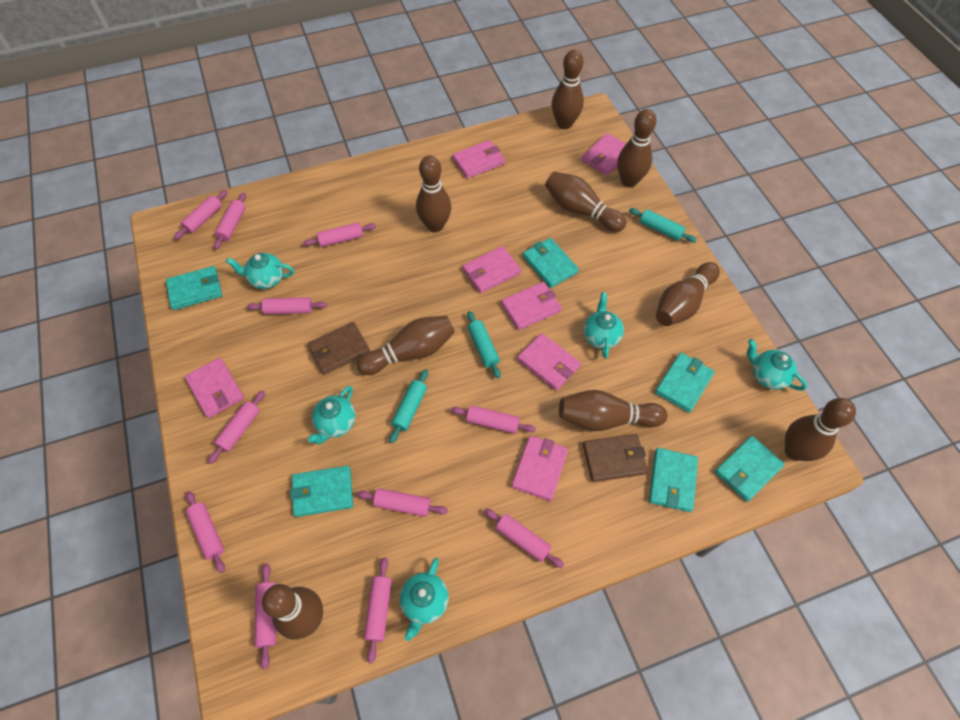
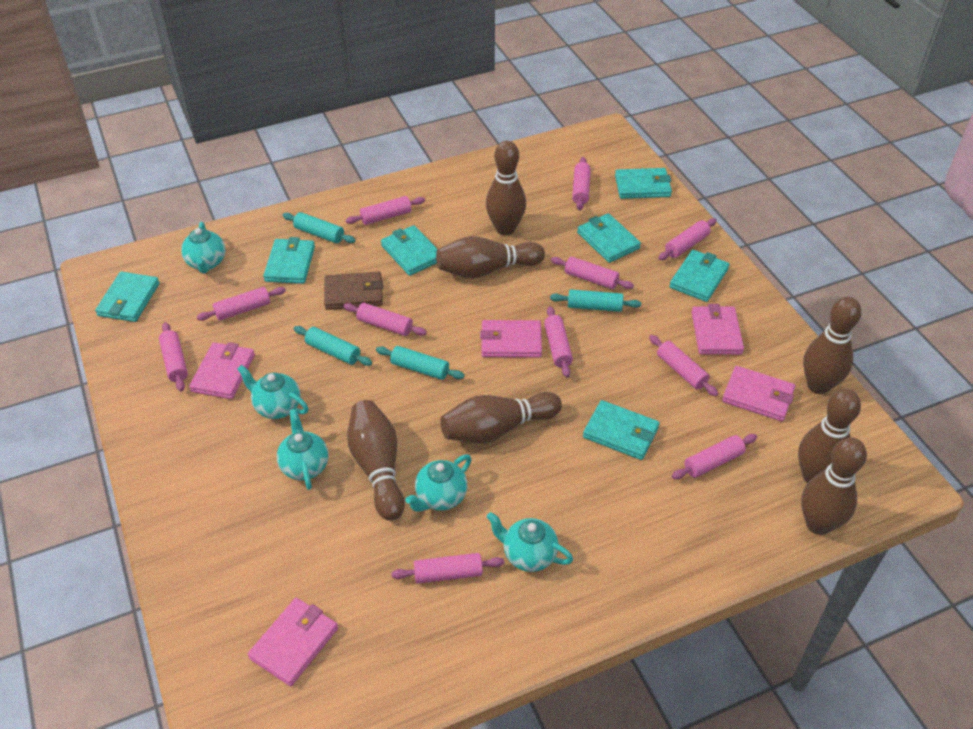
brown bowling pin: 9 -> 7
brown wallet: 2 -> 1
pink wallet: 7 -> 5
turquoise rolling pin: 3 -> 4
turquoise wallet: 6 -> 7

